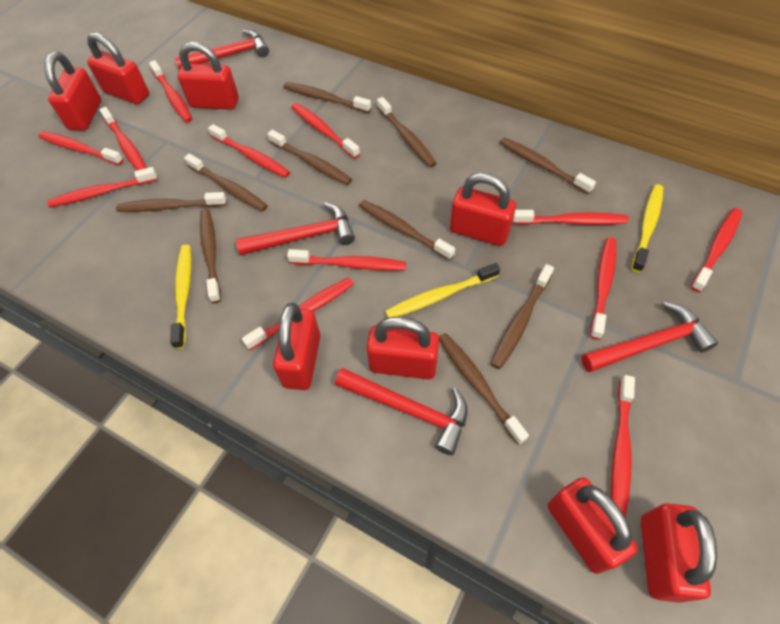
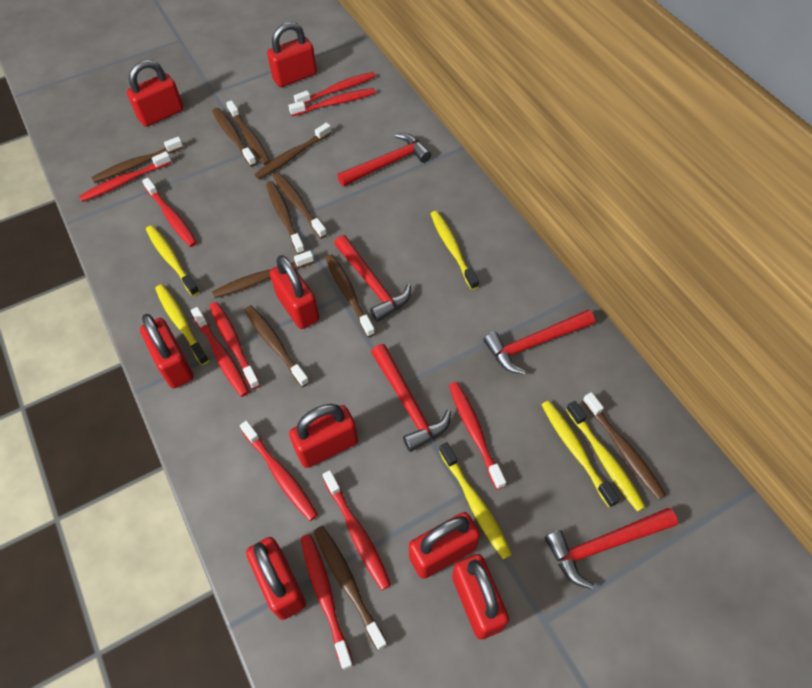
brown toothbrush: 10 -> 11
red hammer: 4 -> 5
red toothbrush: 12 -> 10
yellow toothbrush: 3 -> 6

